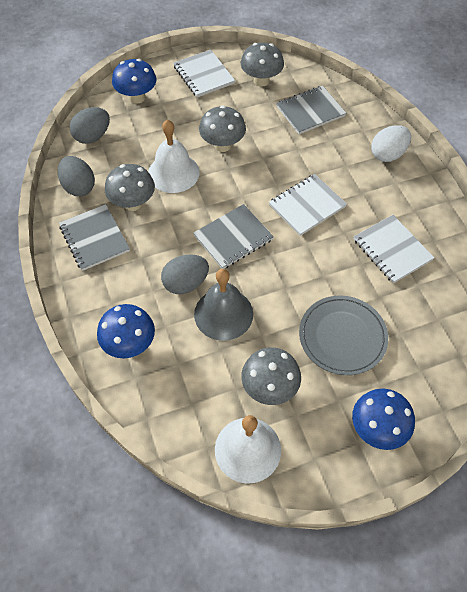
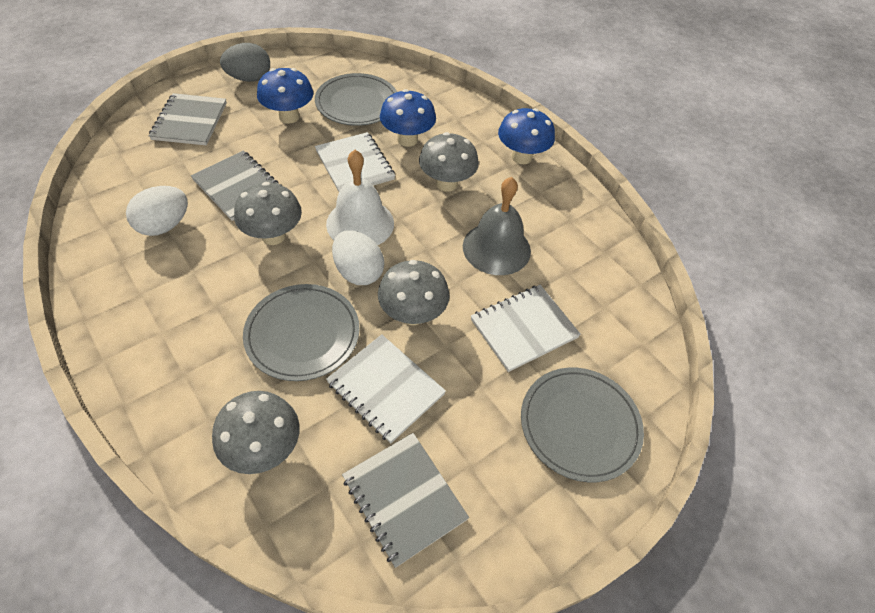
grey egg: 3 -> 1
grey plate: 1 -> 3
white bell: 2 -> 1
white egg: 1 -> 2

